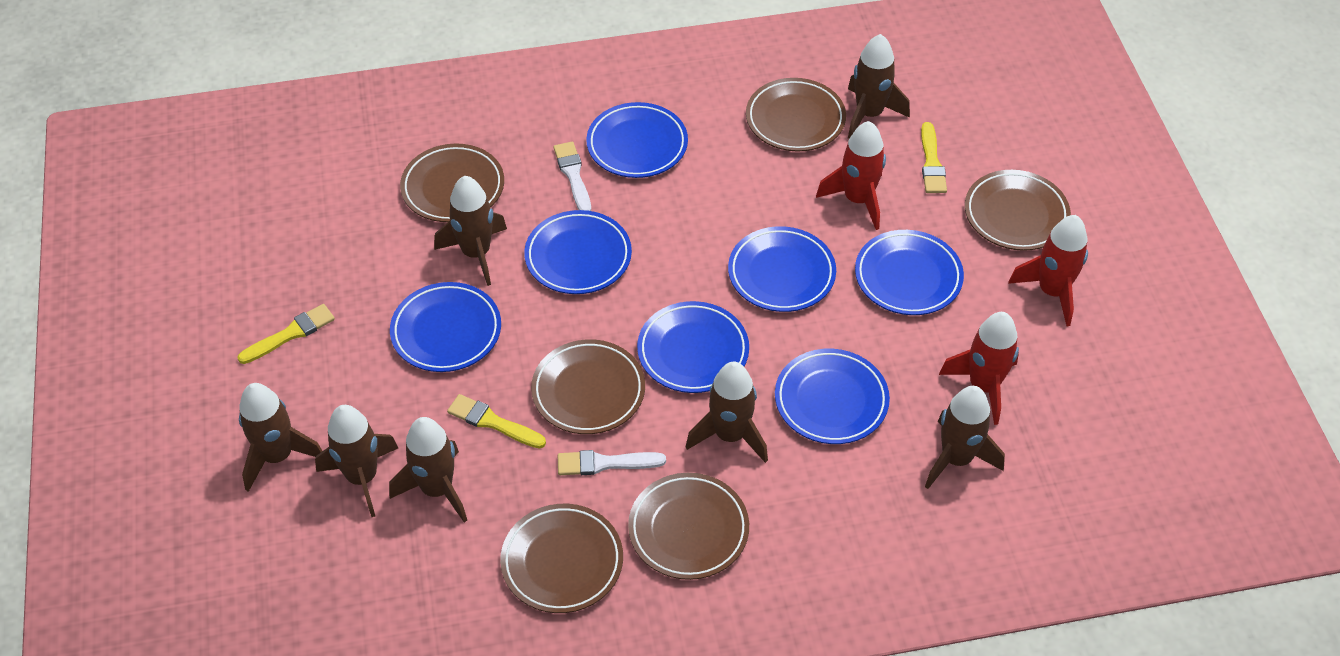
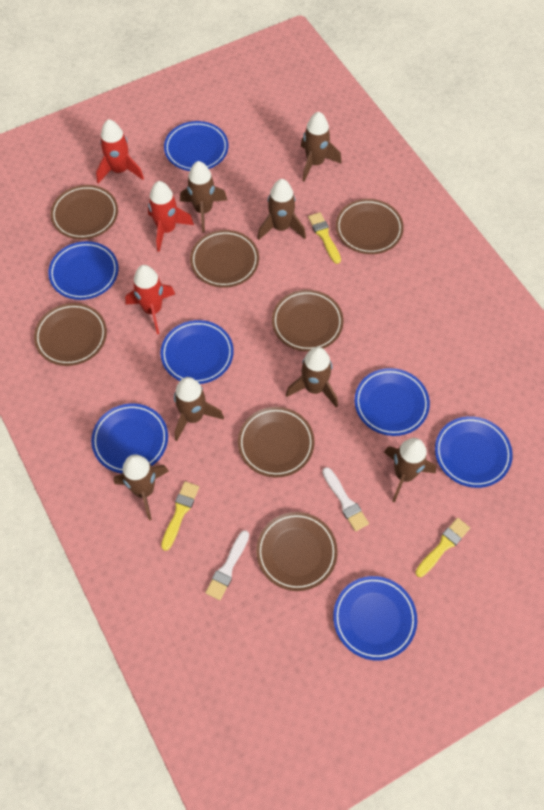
brown plate: 6 -> 7

